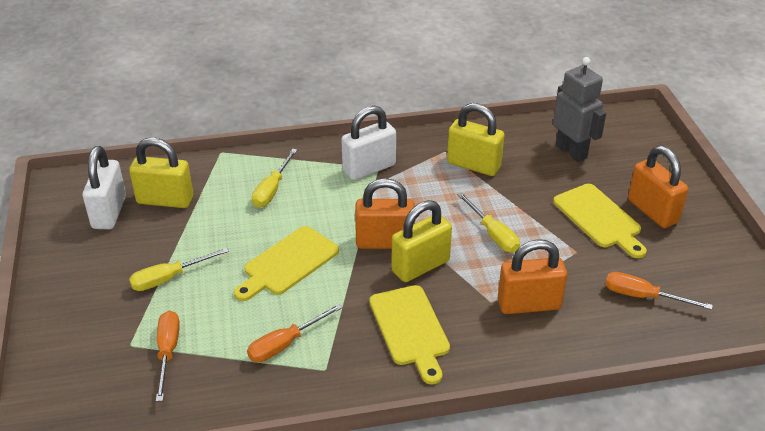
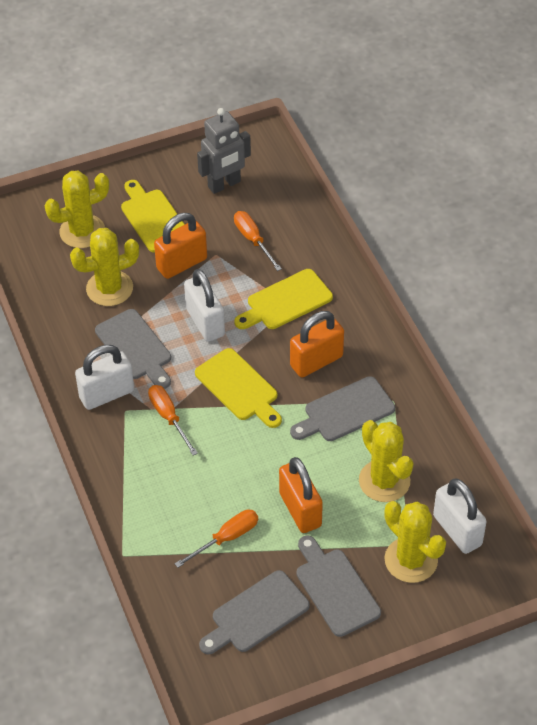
grey cutting board: 0 -> 4
white padlock: 2 -> 3
yellow cactus: 0 -> 4
yellow padlock: 3 -> 0
yellow screwdriver: 3 -> 0

